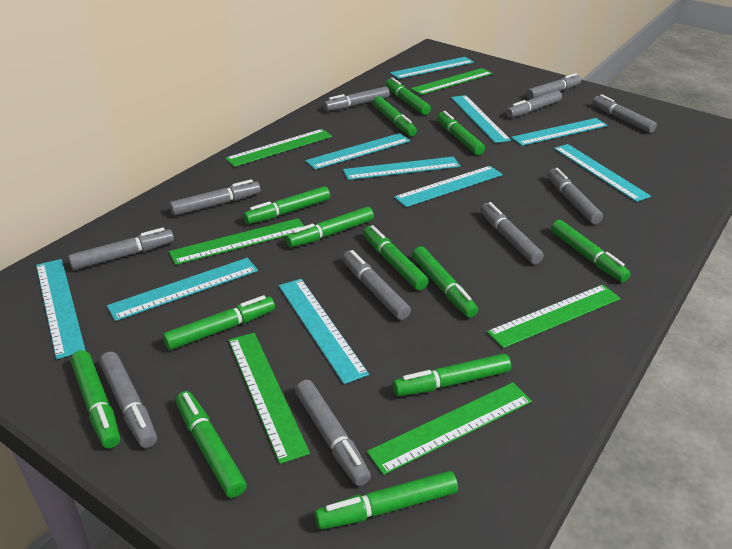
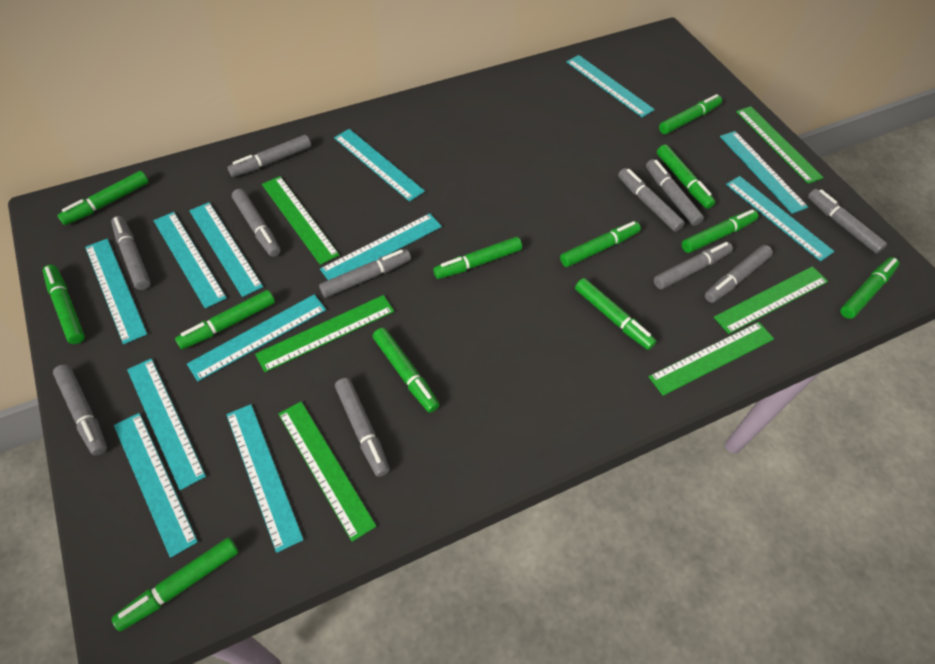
green marker: 13 -> 12
turquoise ruler: 10 -> 12

